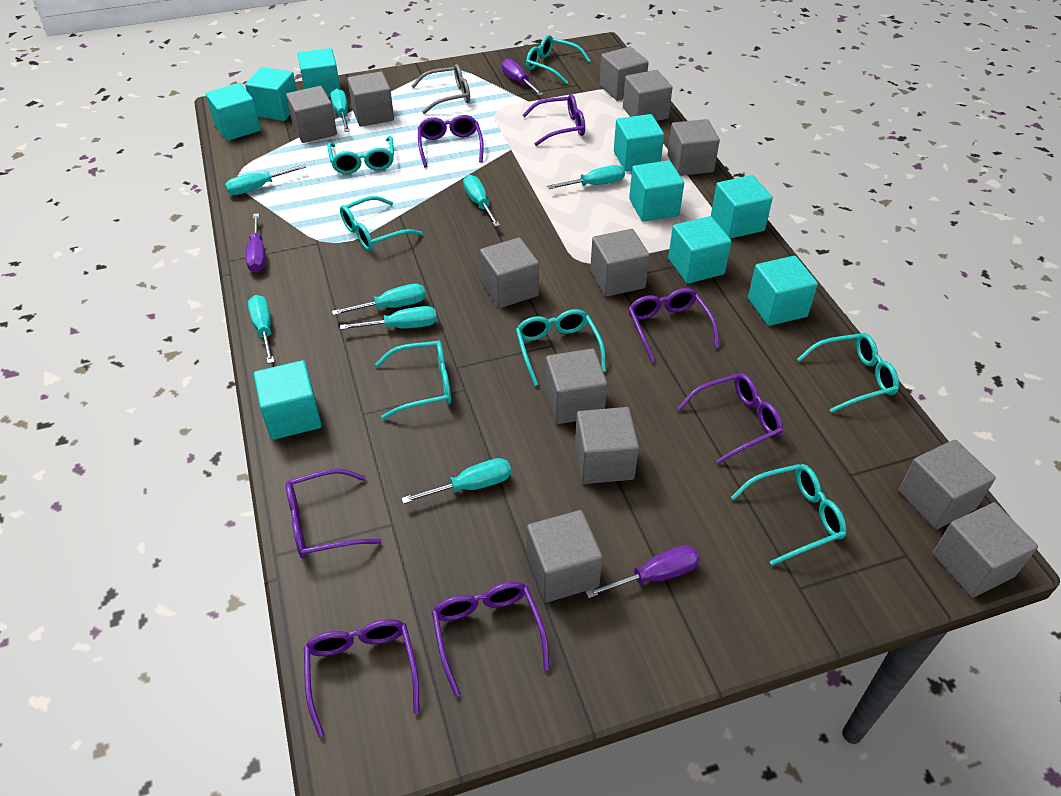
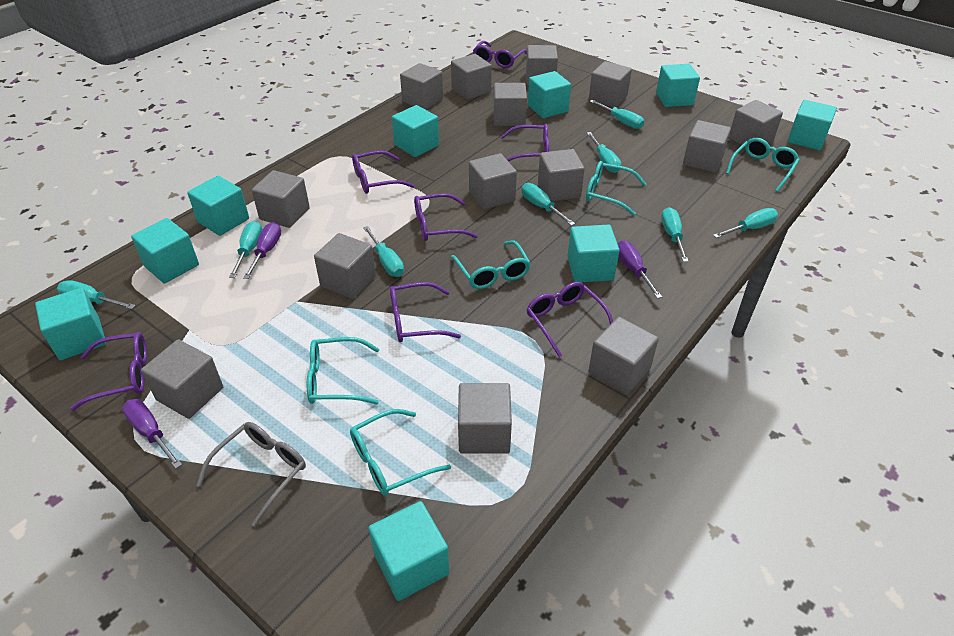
grey cube: 12 -> 14
turquoise glasses: 7 -> 5

